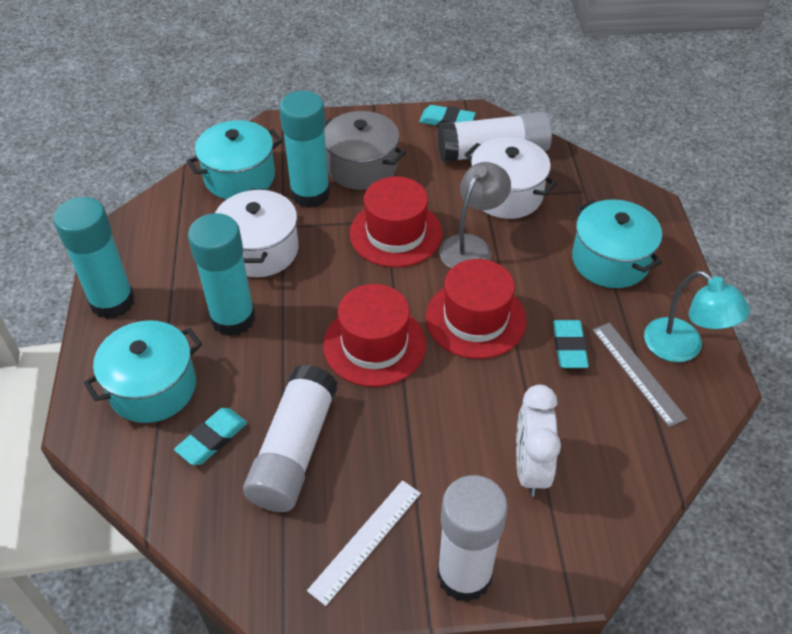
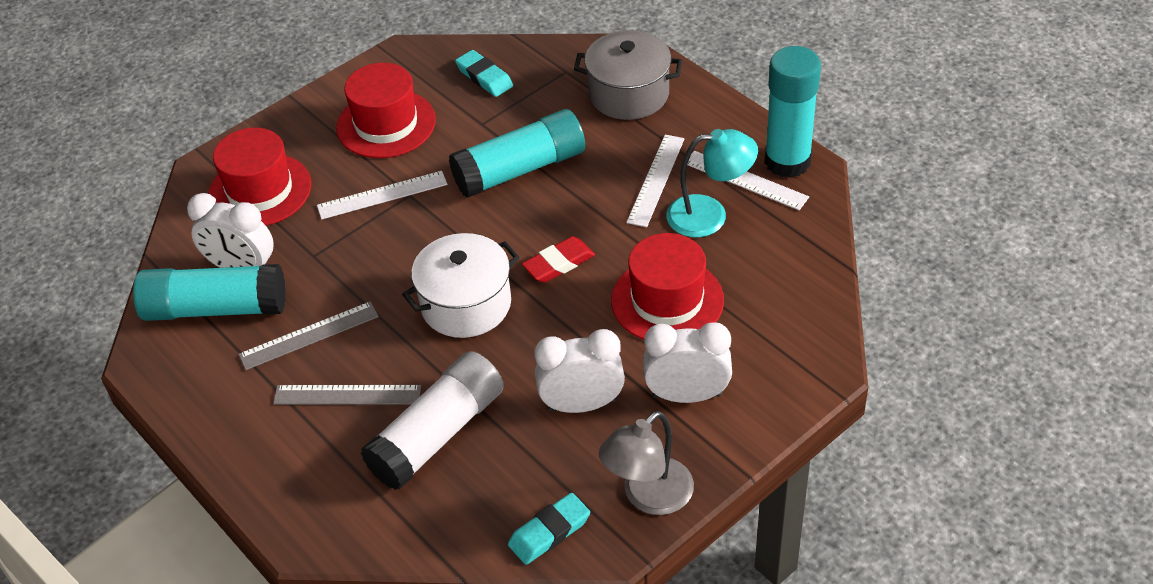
grey ruler: 1 -> 2
red eraser: 0 -> 1
turquoise eraser: 3 -> 2
turquoise pot: 3 -> 0
white clock: 1 -> 3
white glue stick: 3 -> 1
white pot: 2 -> 1
white ruler: 1 -> 3

